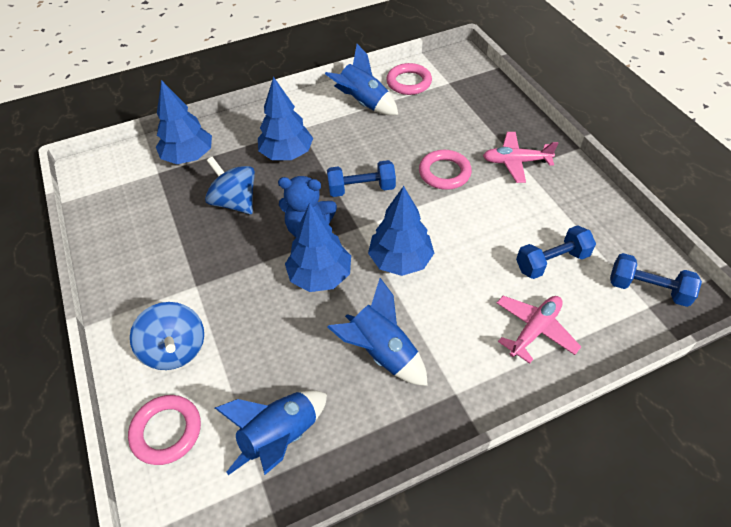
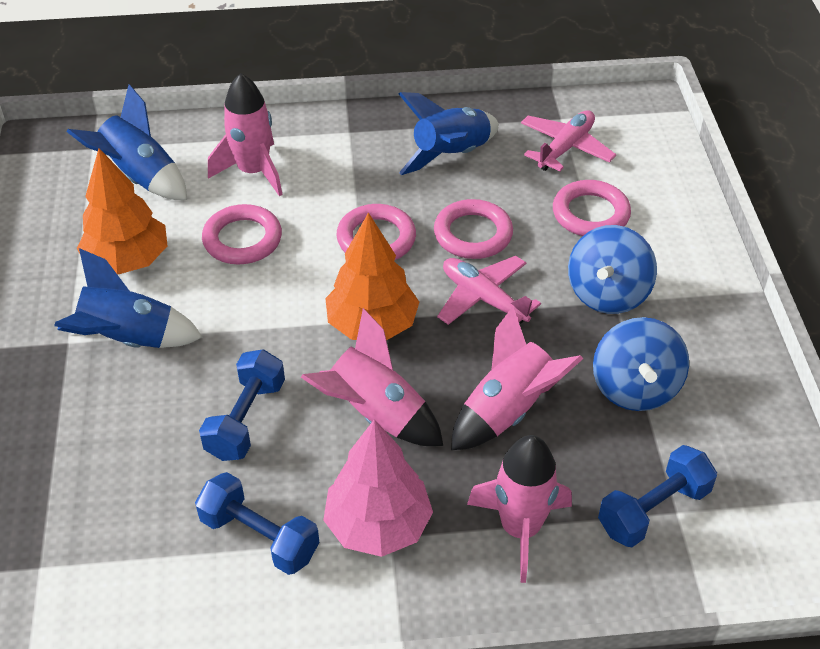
blue teddy bear: 1 -> 0
blue tree: 4 -> 0
orange tree: 0 -> 2
pink ring: 3 -> 4
pink rocket: 0 -> 4
pink tree: 0 -> 1

